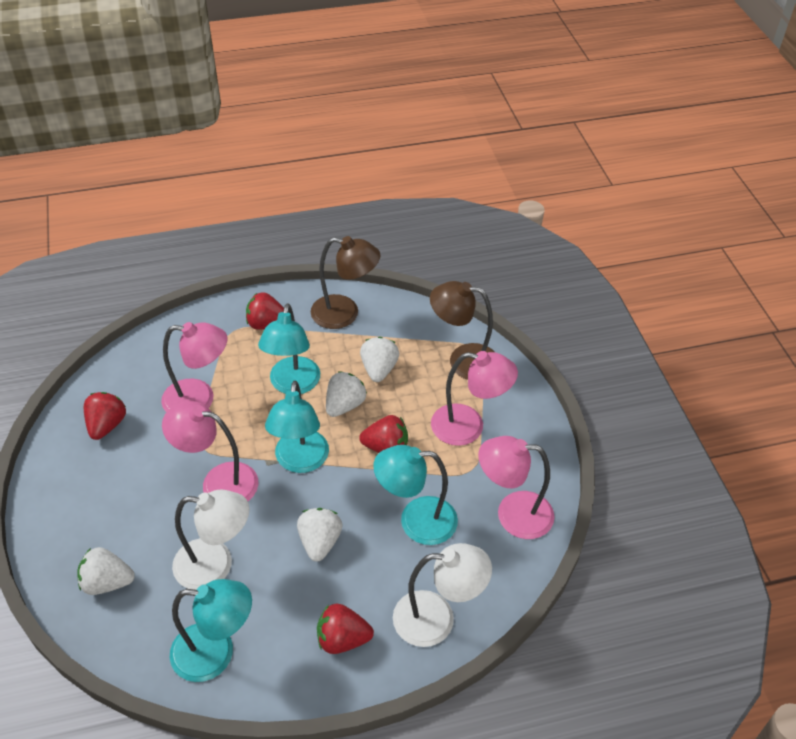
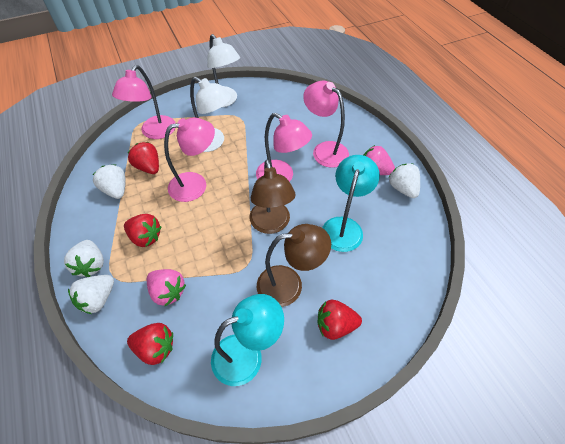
pink strawberry: 0 -> 2
turquoise lamp: 4 -> 2

